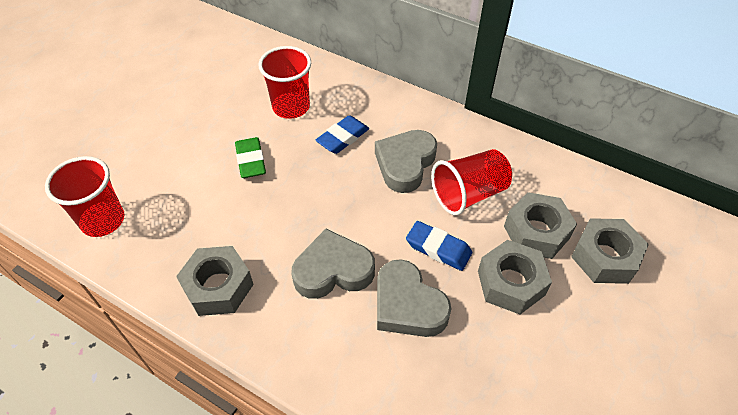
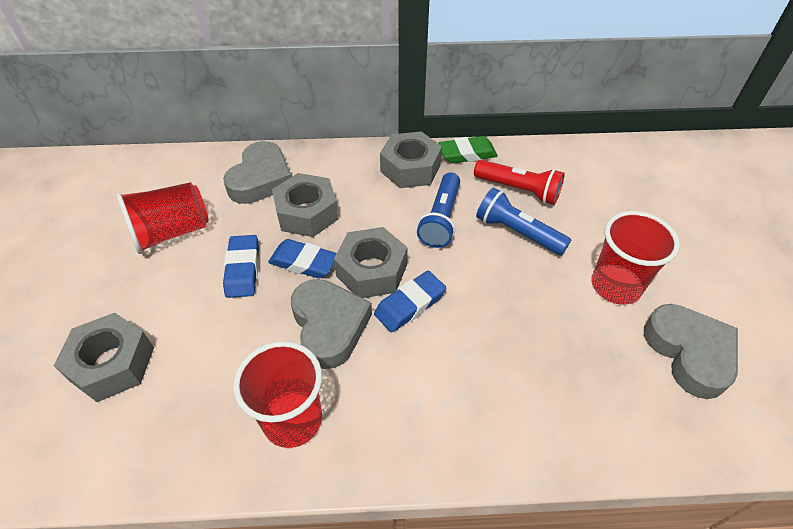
blue eraser: 2 -> 3
blue flashlight: 0 -> 2
red flashlight: 0 -> 1

